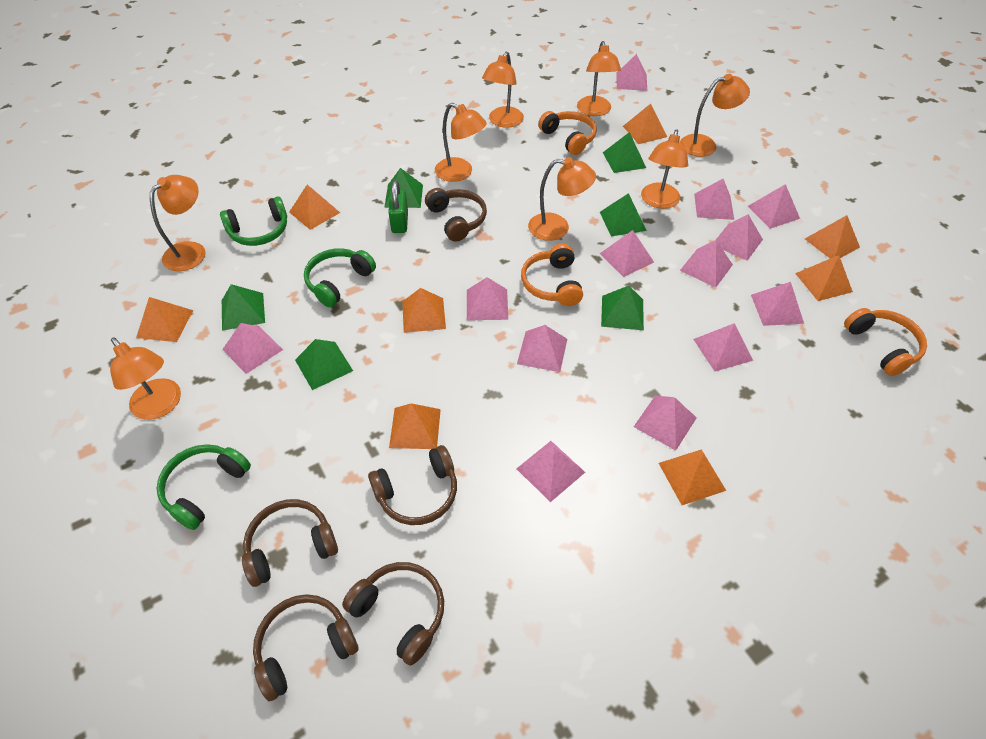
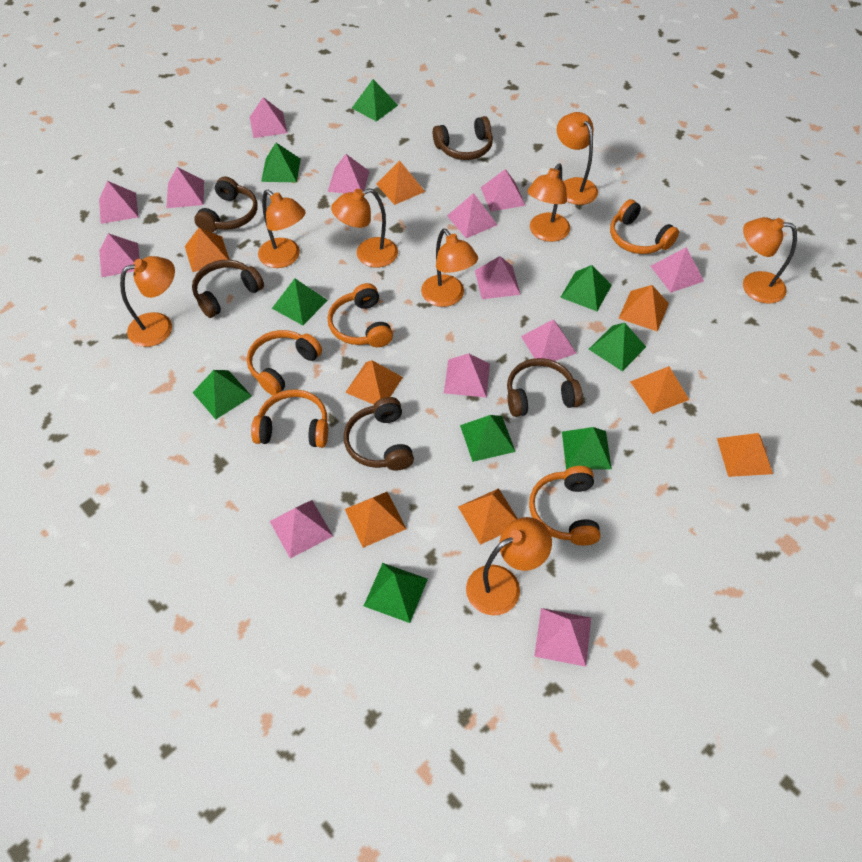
green headphones: 3 -> 0
green padlock: 1 -> 0
green pyramid: 6 -> 9
orange headphones: 3 -> 5

